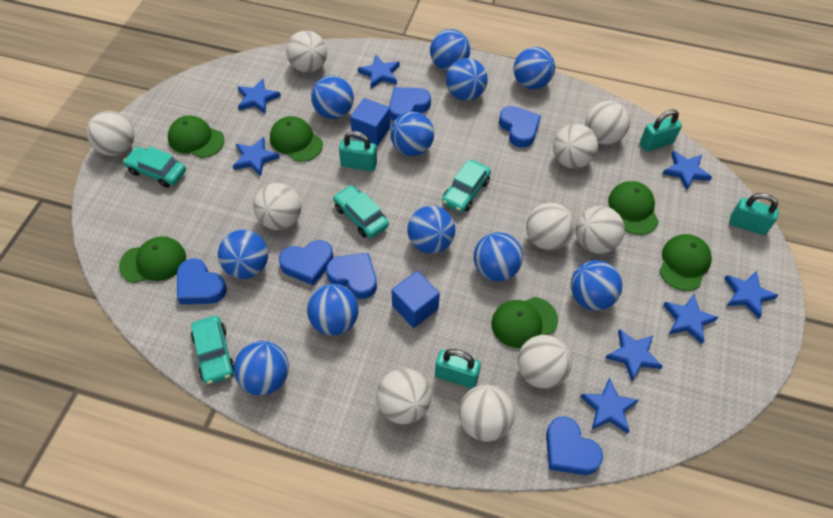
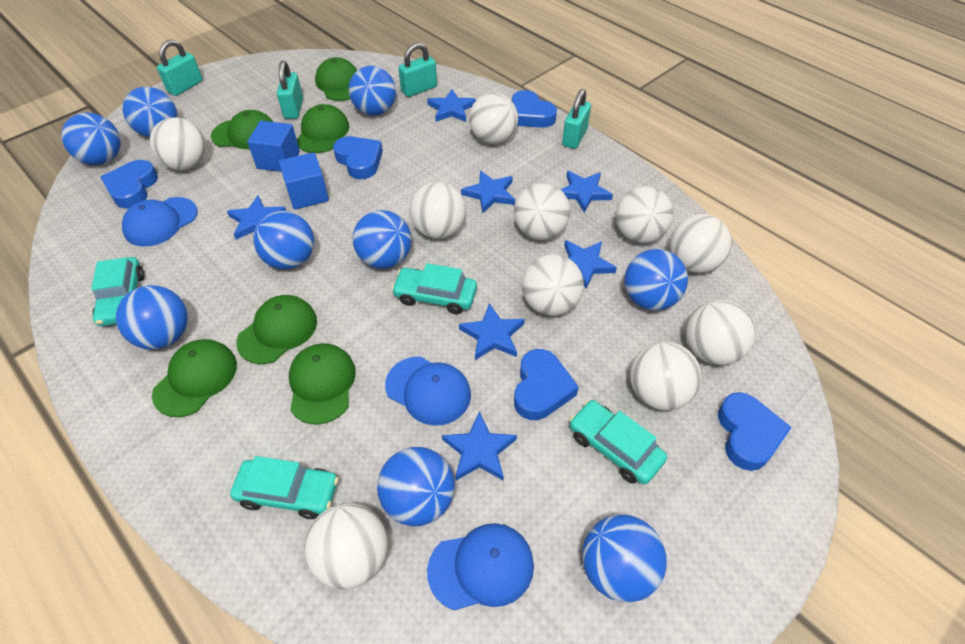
blue ball: 11 -> 9
blue cap: 0 -> 3
blue heart: 6 -> 5
blue star: 8 -> 7

